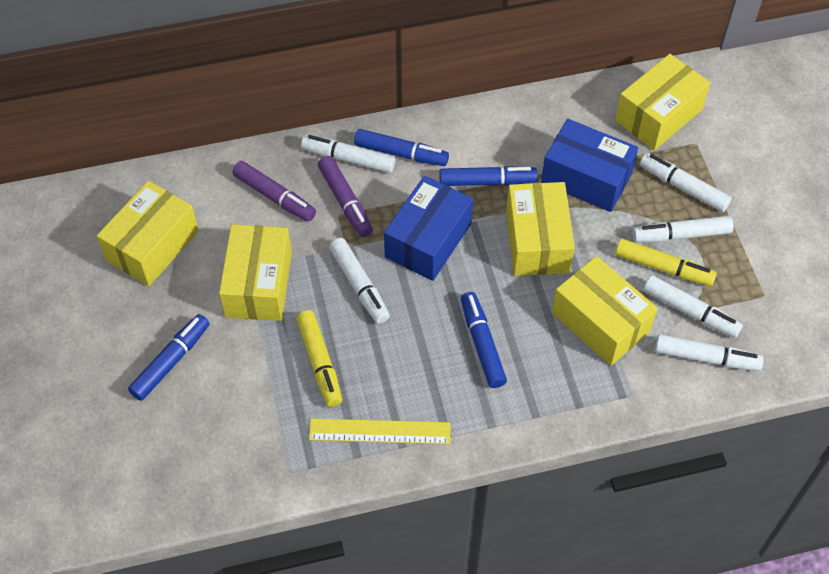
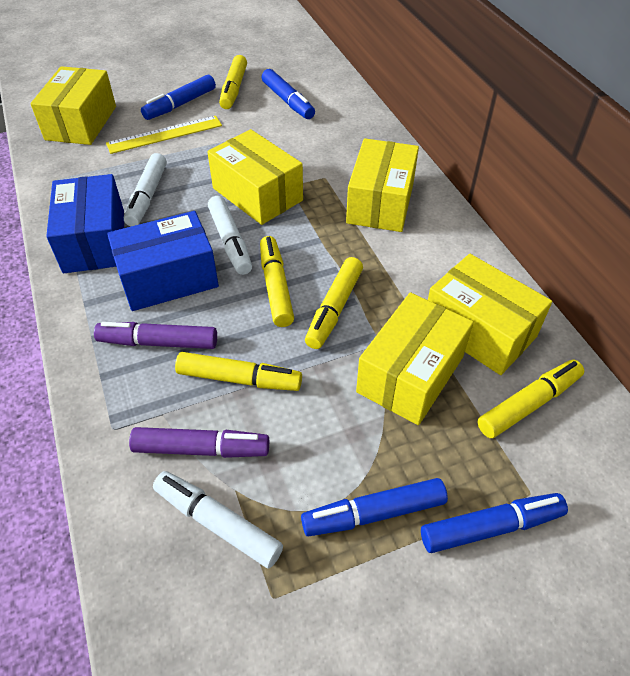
white marker: 6 -> 3
yellow marker: 2 -> 5

